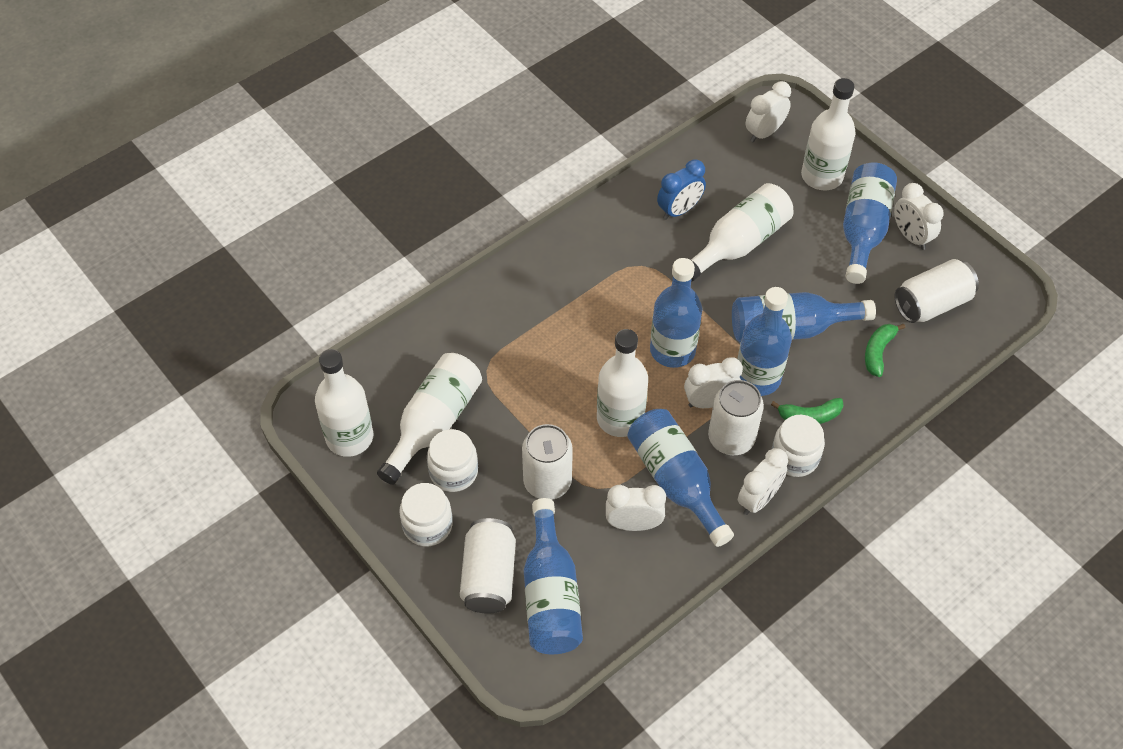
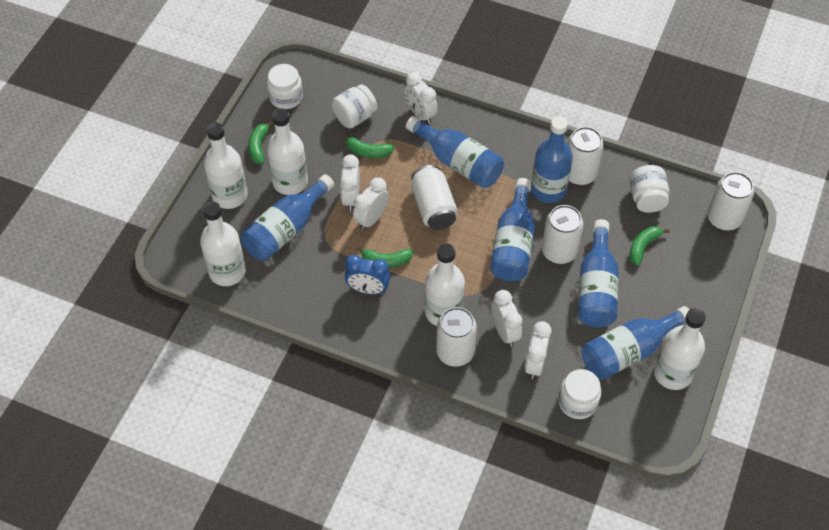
green banana: 2 -> 4
white can: 4 -> 5
white jar: 3 -> 4

